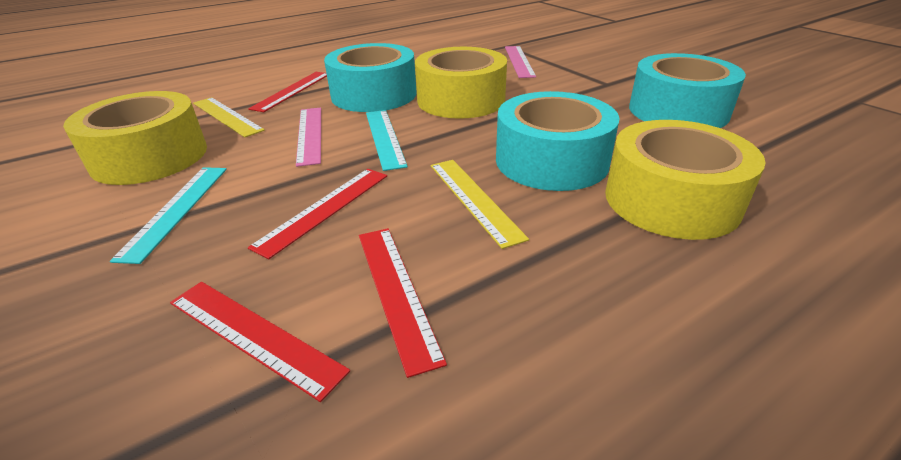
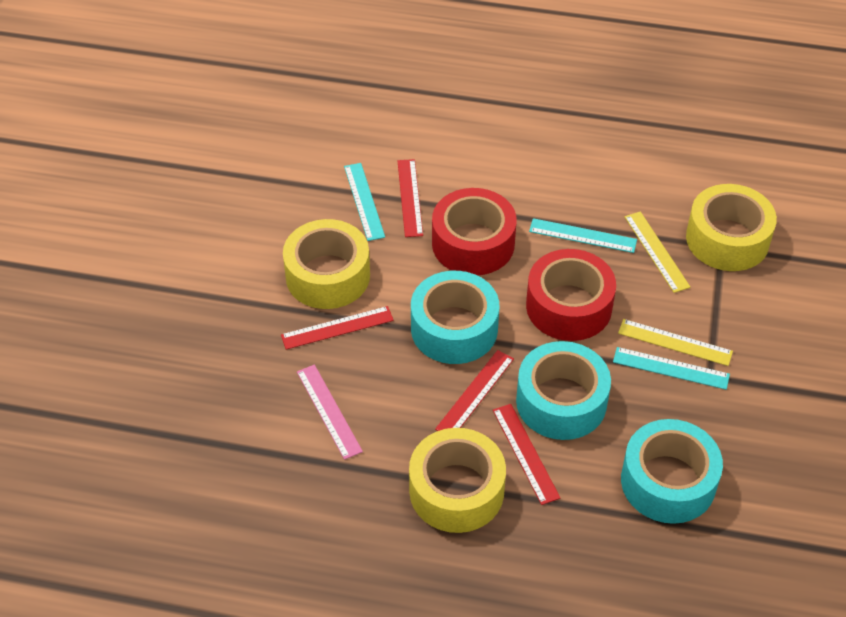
pink ruler: 2 -> 1
red tape: 0 -> 2
turquoise ruler: 2 -> 3

